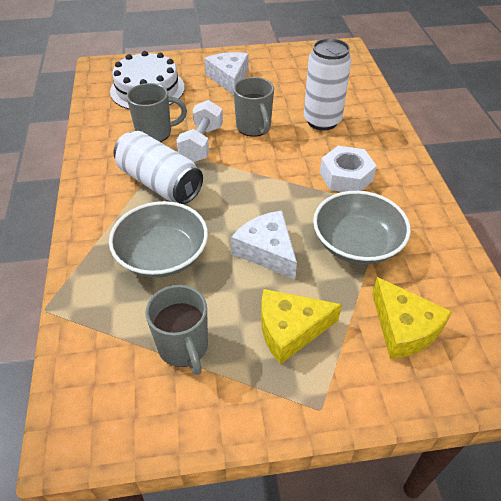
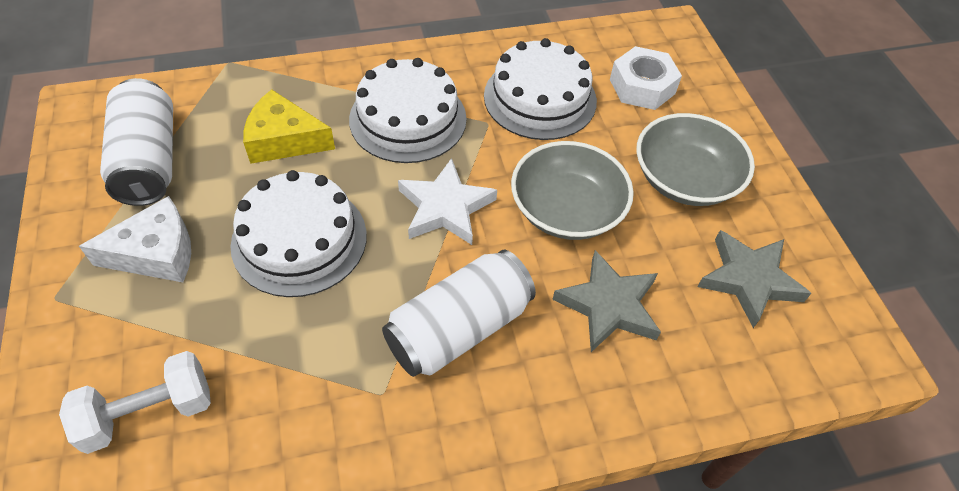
grey mug: 3 -> 0
grey star: 0 -> 2
white cake: 1 -> 3
white cheese: 2 -> 1
white star: 0 -> 1
yellow cheese: 2 -> 1

